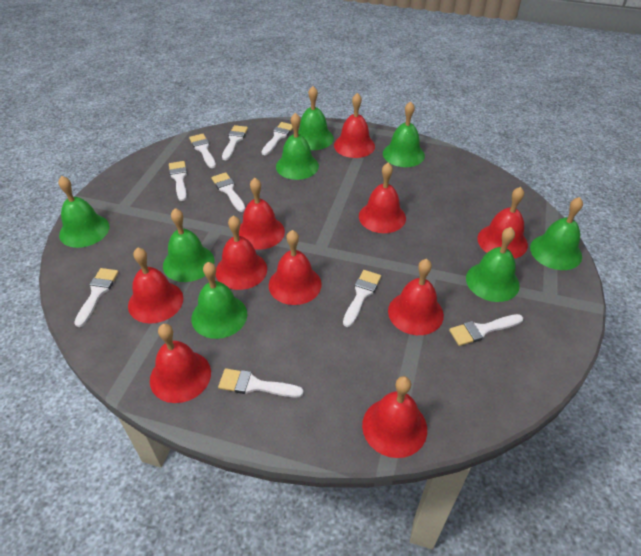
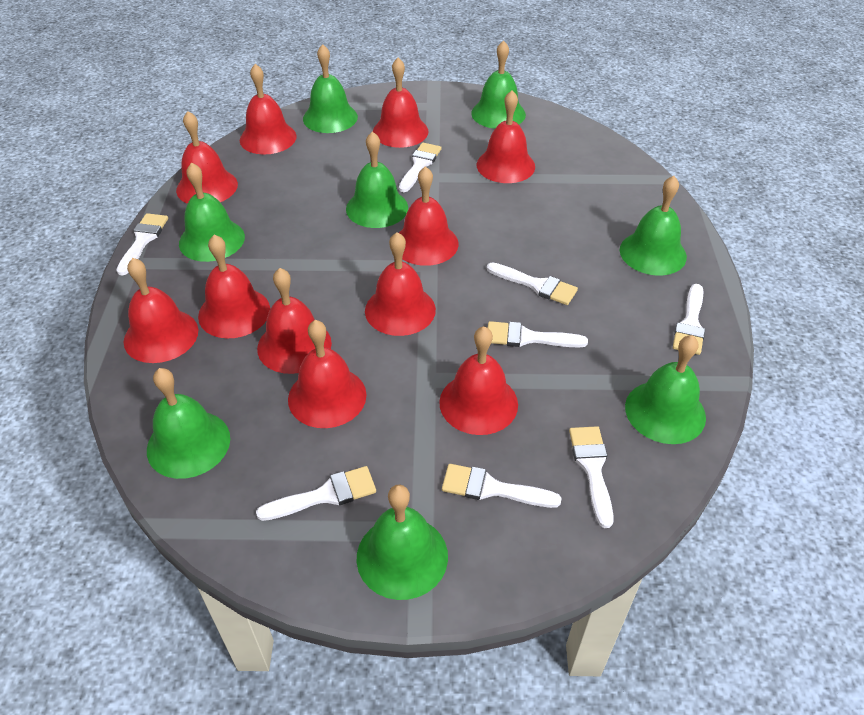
red bell: 10 -> 11
white brush: 9 -> 8

